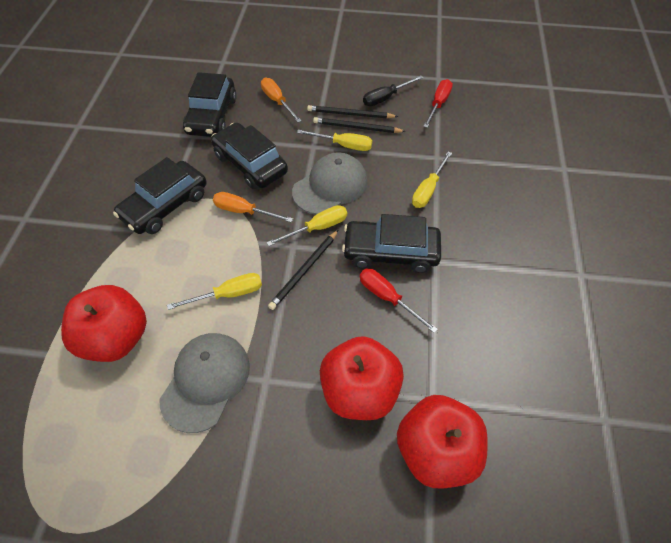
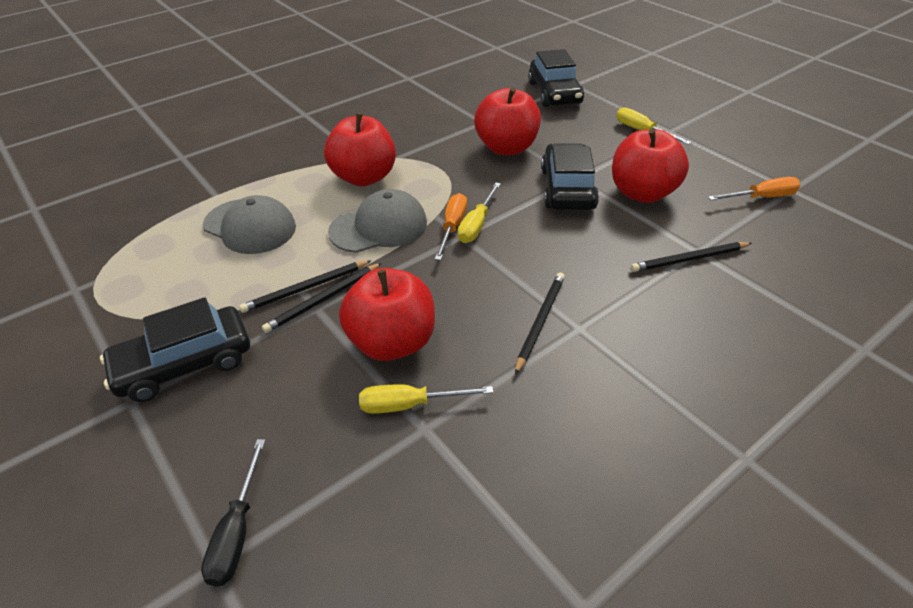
black car: 4 -> 3
black pencil: 3 -> 4
red apple: 3 -> 4
red screwdriver: 2 -> 0
yellow screwdriver: 4 -> 3

